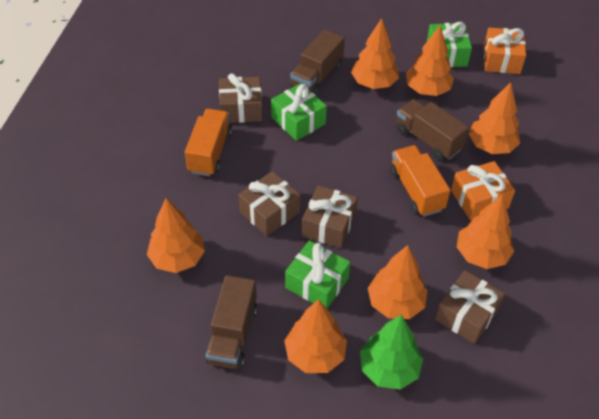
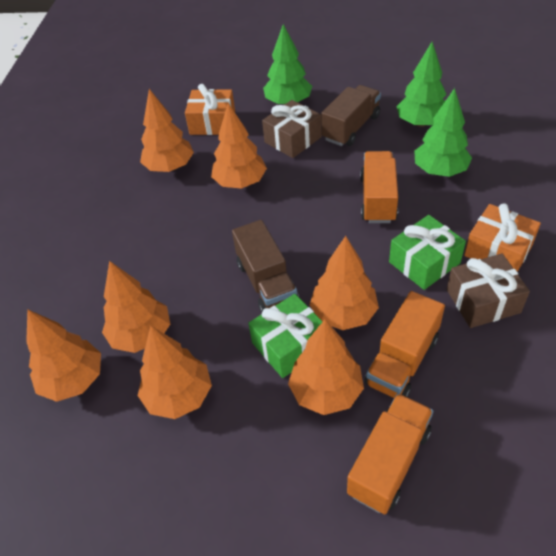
brown gift: 4 -> 2
brown truck: 3 -> 2
green gift: 3 -> 2
green tree: 1 -> 3
orange truck: 2 -> 3

